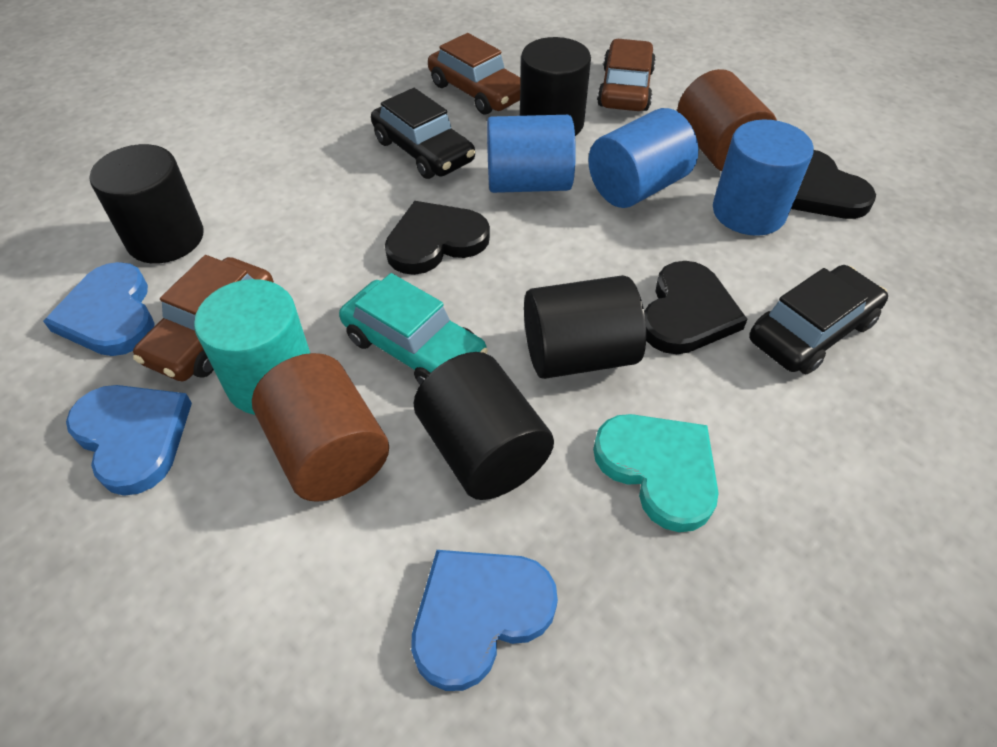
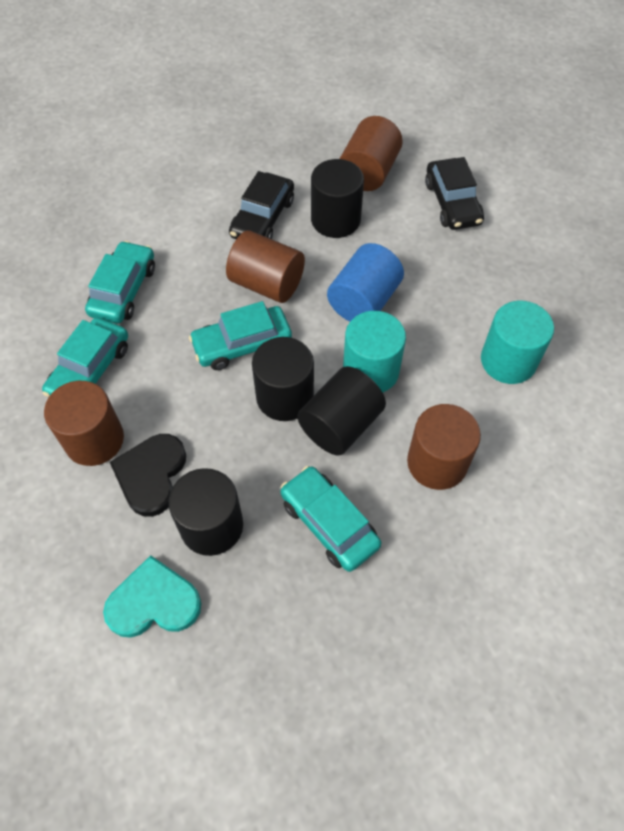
black heart: 3 -> 1
blue cylinder: 3 -> 1
blue heart: 3 -> 0
brown car: 3 -> 0
brown cylinder: 2 -> 4
turquoise car: 1 -> 4
turquoise cylinder: 1 -> 2

